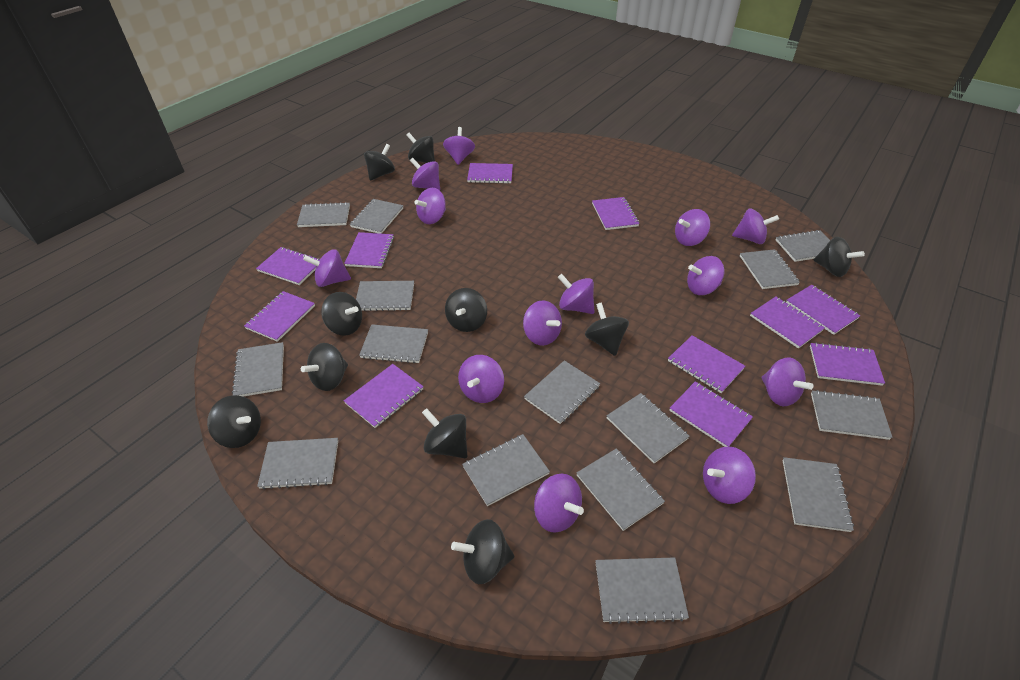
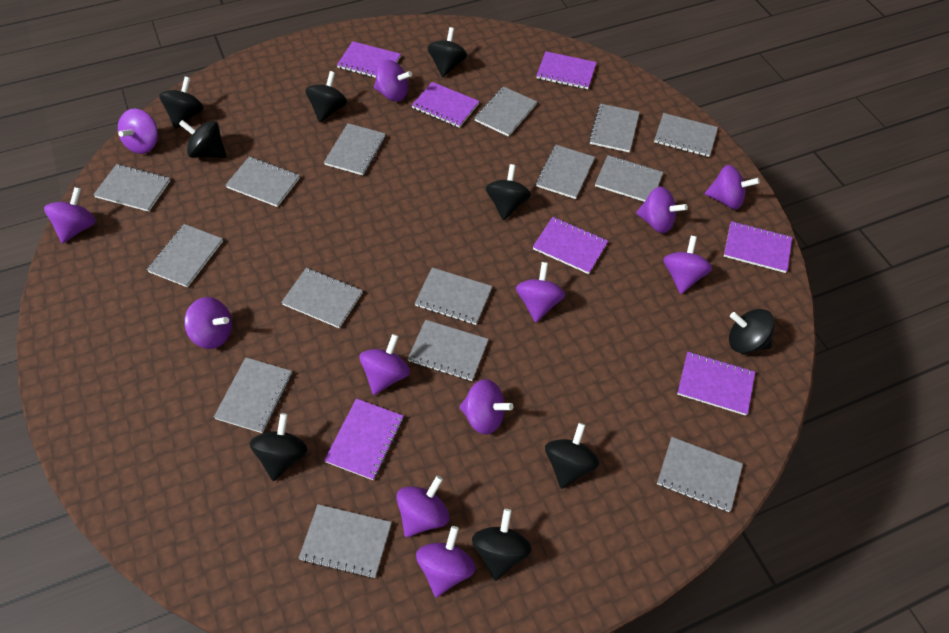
black spinning top: 10 -> 9
purple notebook: 11 -> 7
purple spinning top: 13 -> 12

